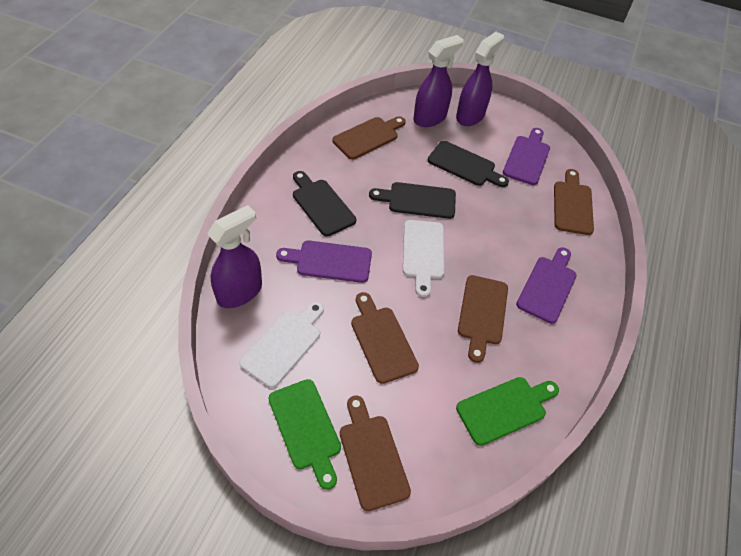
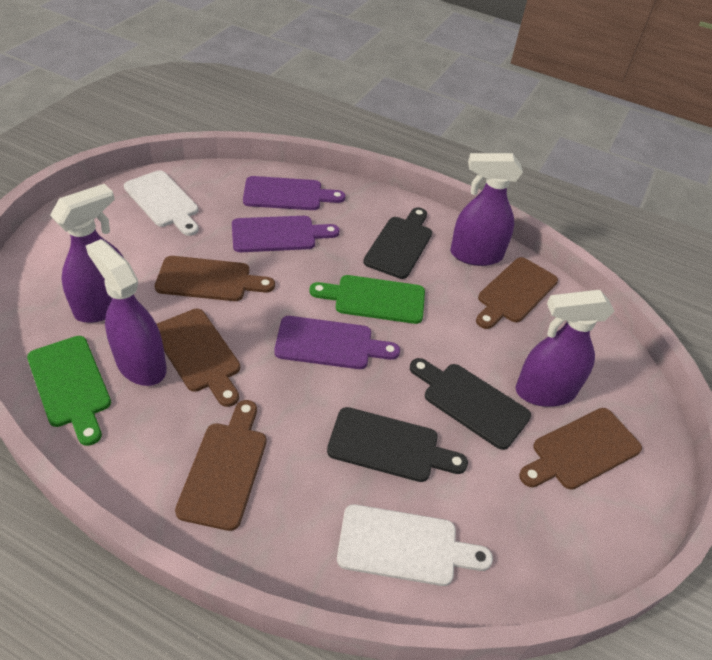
purple spray bottle: 3 -> 4

